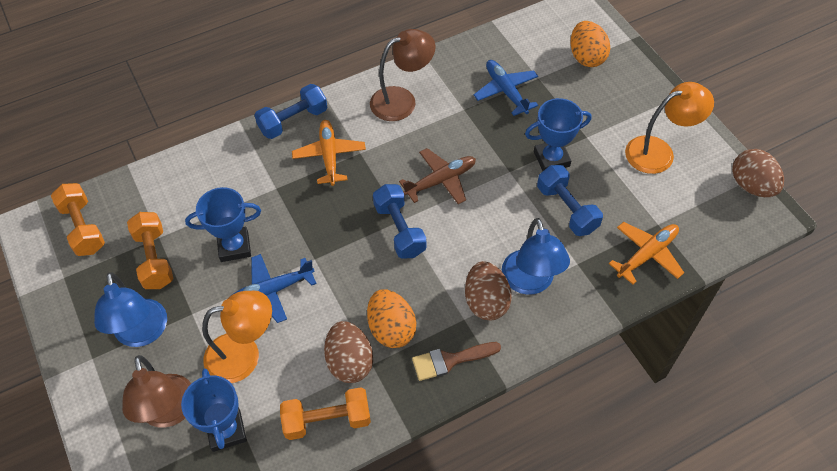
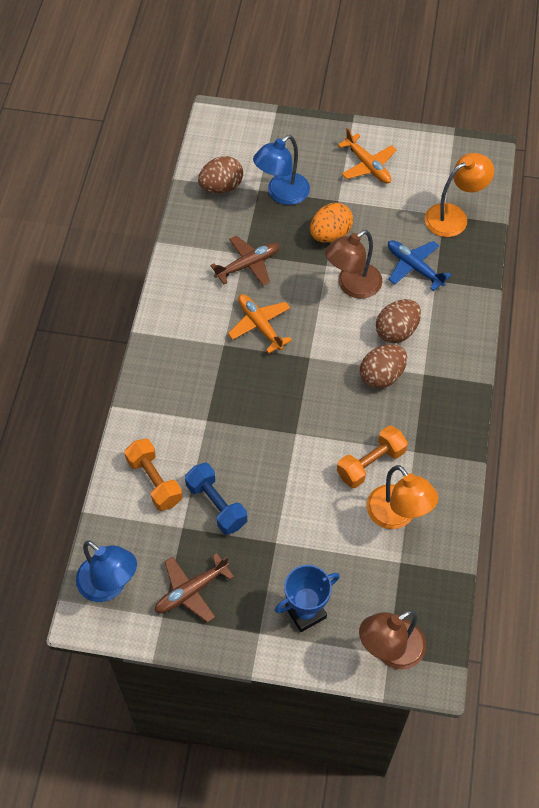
blue dumbbell: 3 -> 1
blue plane: 2 -> 1
blue trophy: 3 -> 1
brown brush: 1 -> 0
brown plane: 1 -> 2
orange dumbbell: 3 -> 2
orange egg: 2 -> 1

